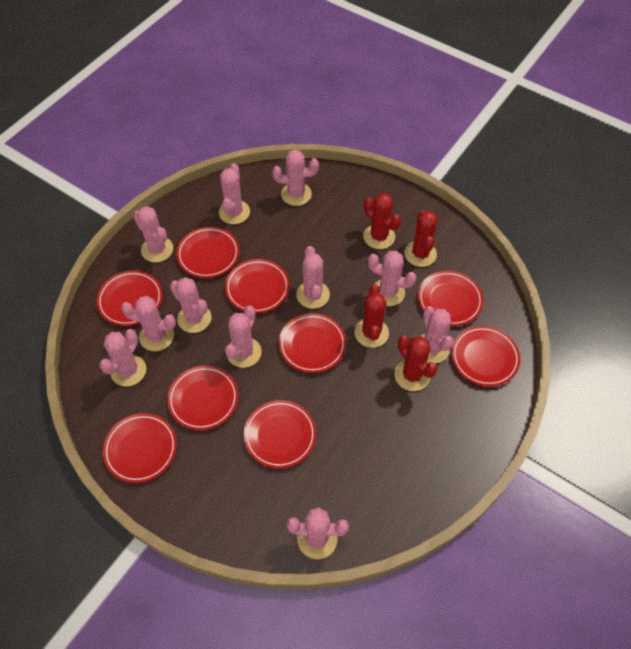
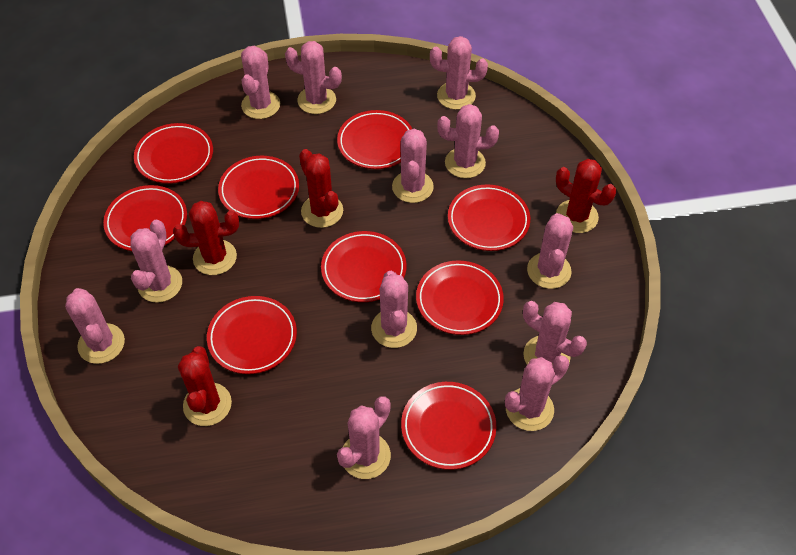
pink cactus: 11 -> 12

